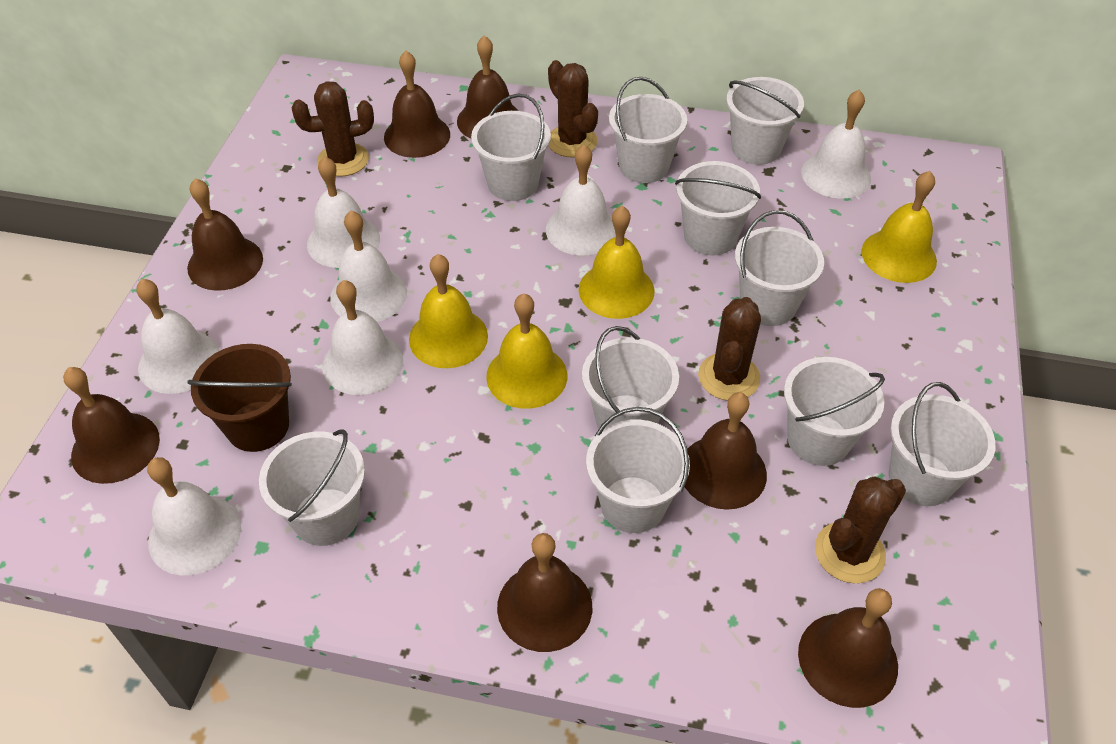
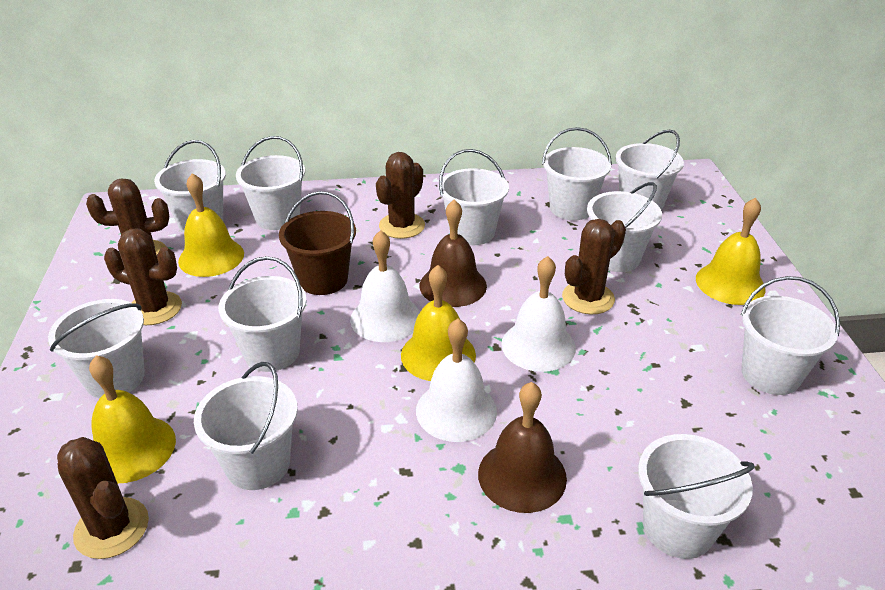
brown bell: 7 -> 2
brown cactus: 4 -> 5
white bell: 7 -> 3
white bucket: 10 -> 11

